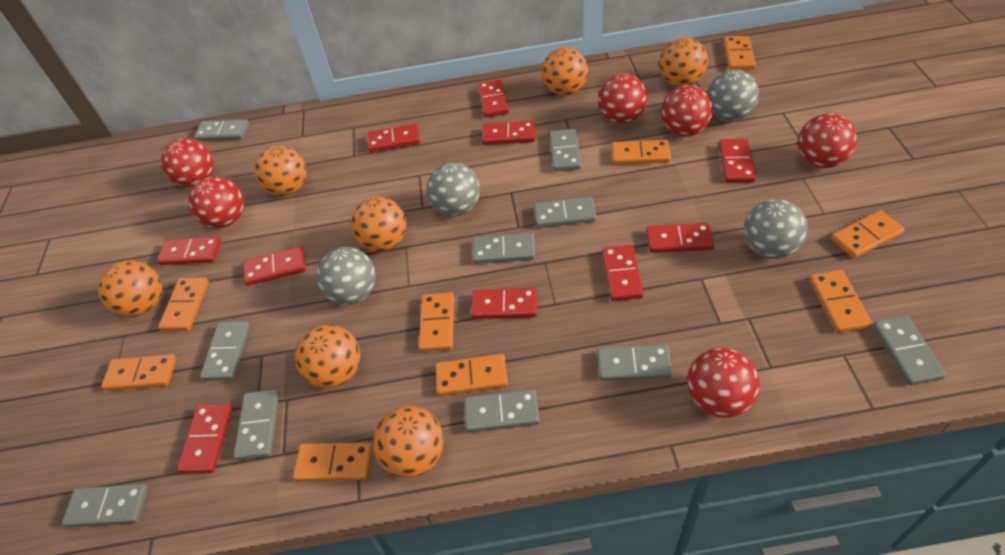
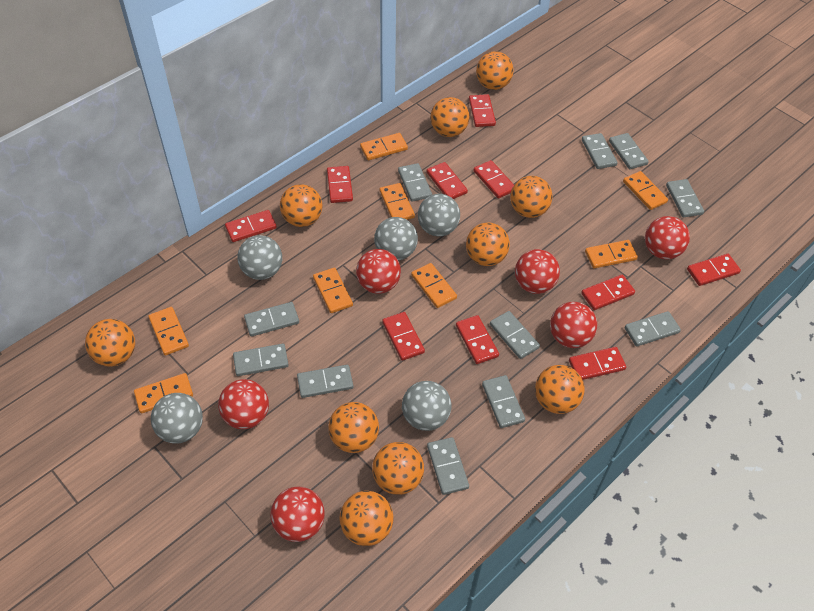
grey ball: 4 -> 5
grey domino: 10 -> 11
orange ball: 7 -> 10
orange domino: 9 -> 8

